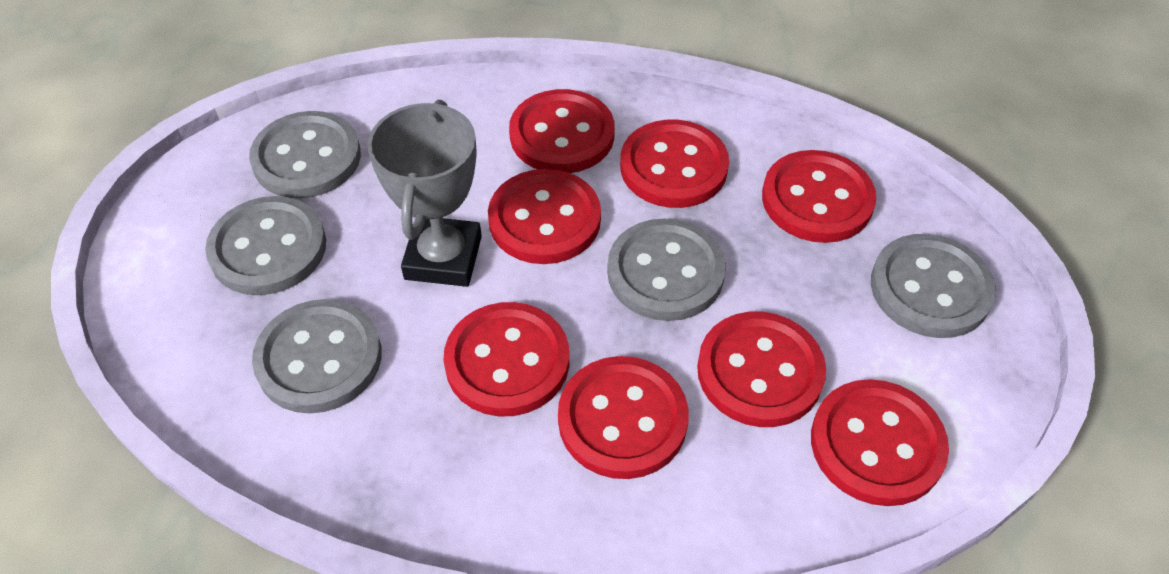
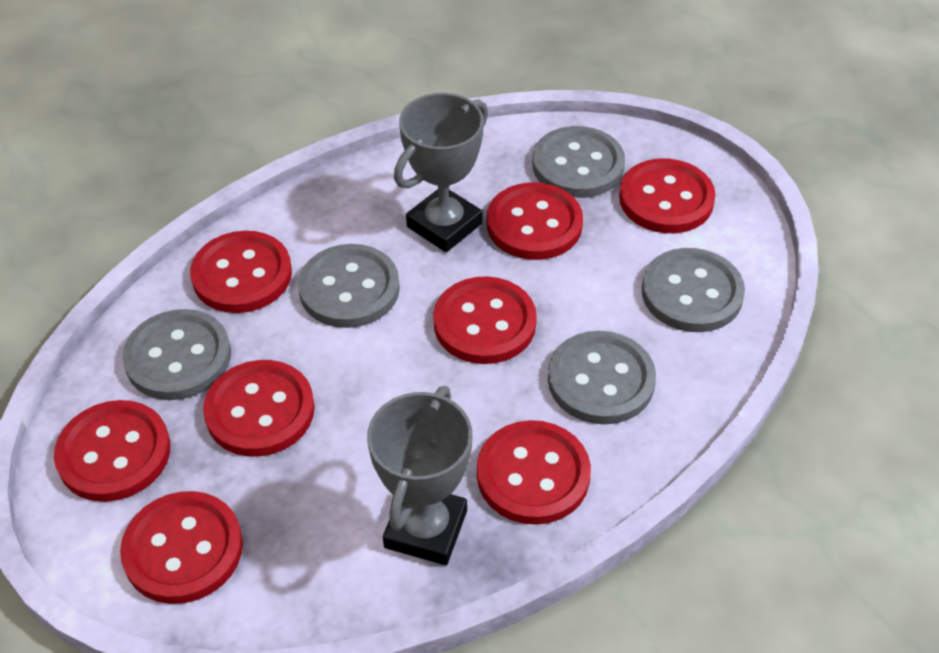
grey trophy: 1 -> 2

